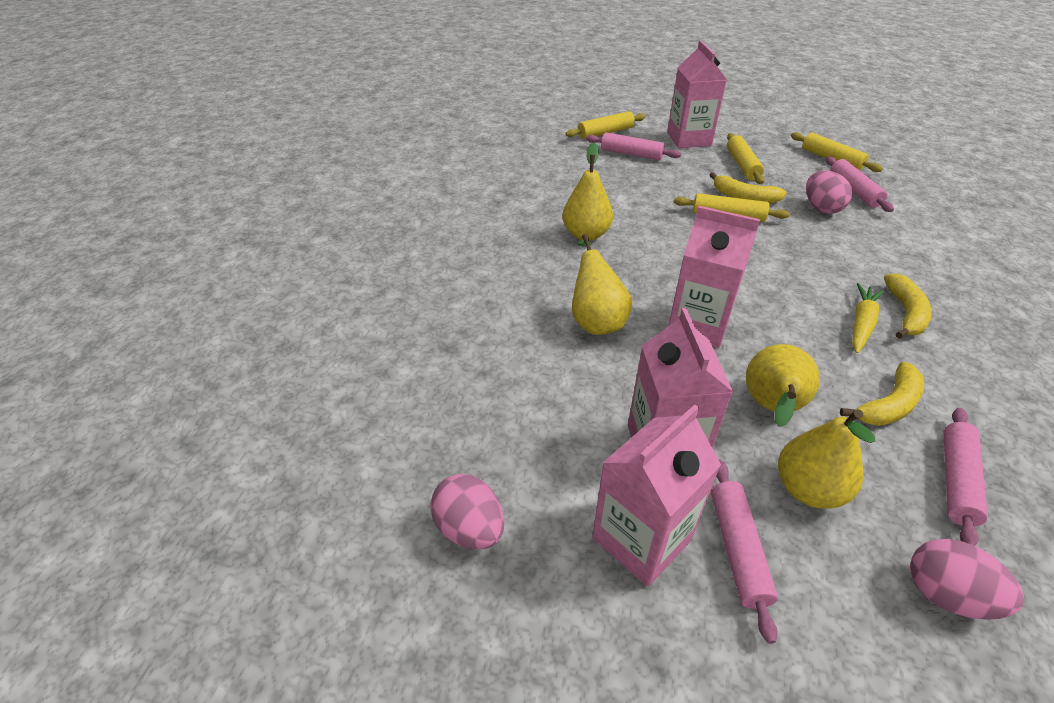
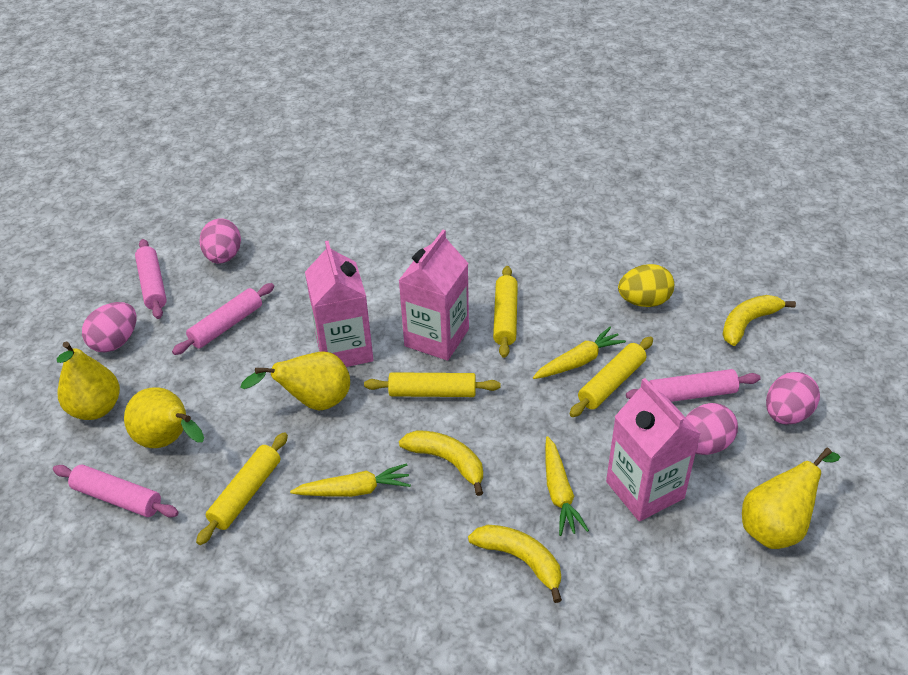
pink carton: 4 -> 3
pink egg: 3 -> 4
yellow carrot: 1 -> 3
yellow egg: 0 -> 1

